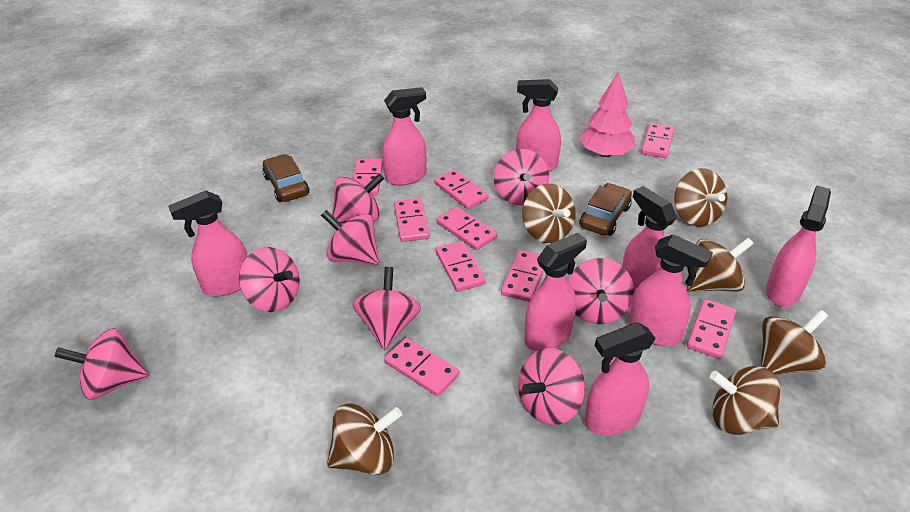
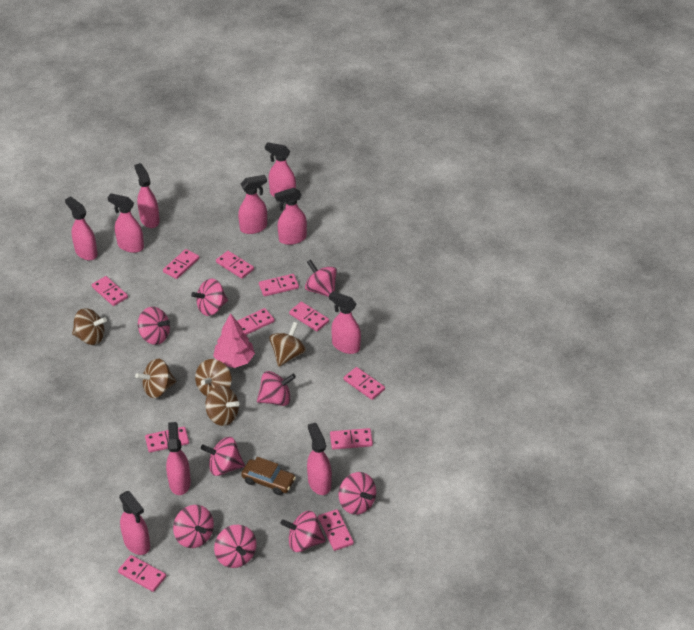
brown car: 2 -> 1
brown spinning top: 6 -> 5
pink domino: 9 -> 11
pink spinning top: 8 -> 9
pink spray bottle: 8 -> 10

